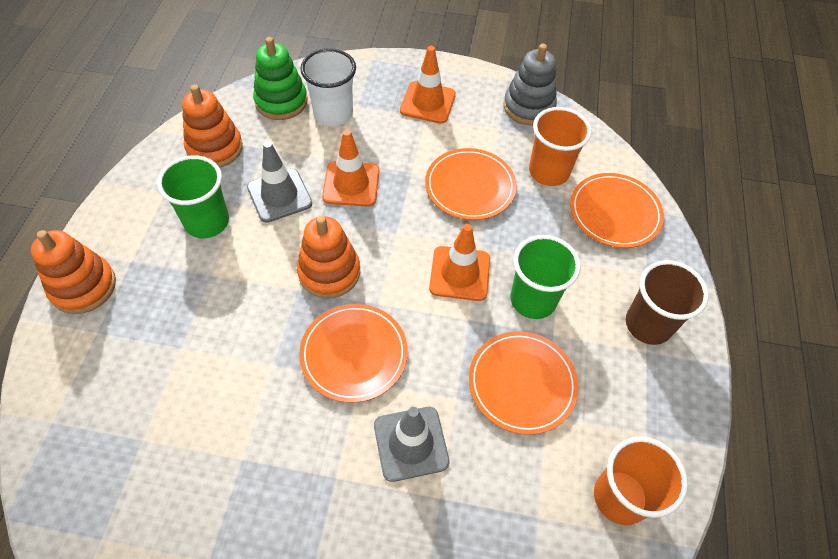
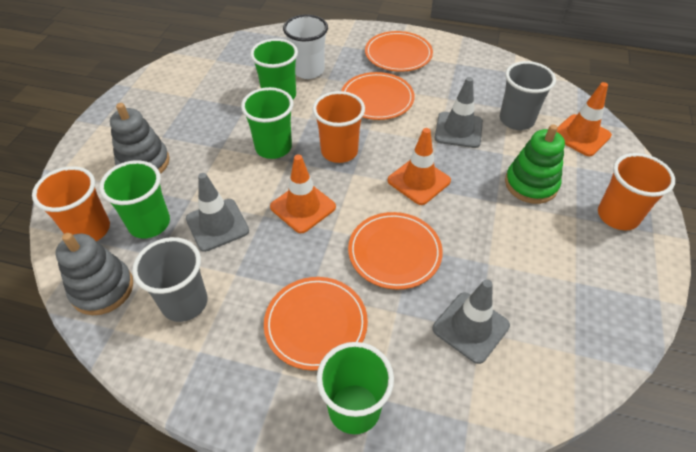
brown cup: 1 -> 0
green cup: 2 -> 4
grey cup: 0 -> 2
grey stacking toy: 1 -> 2
grey traffic cone: 2 -> 3
orange cup: 2 -> 3
orange stacking toy: 3 -> 0

